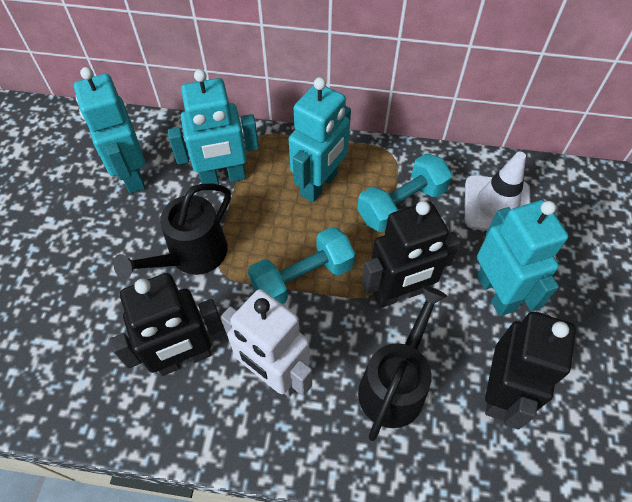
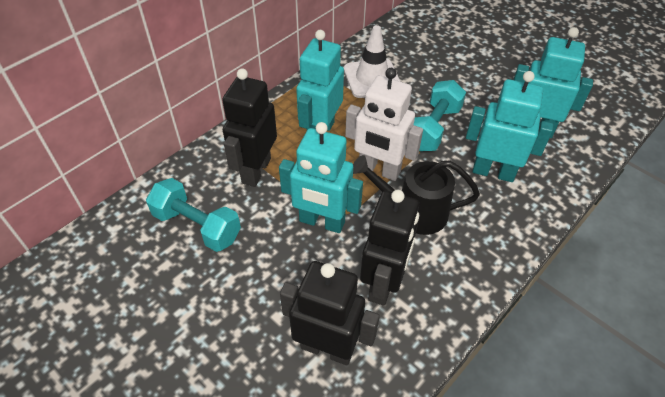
black watering can: 2 -> 1

